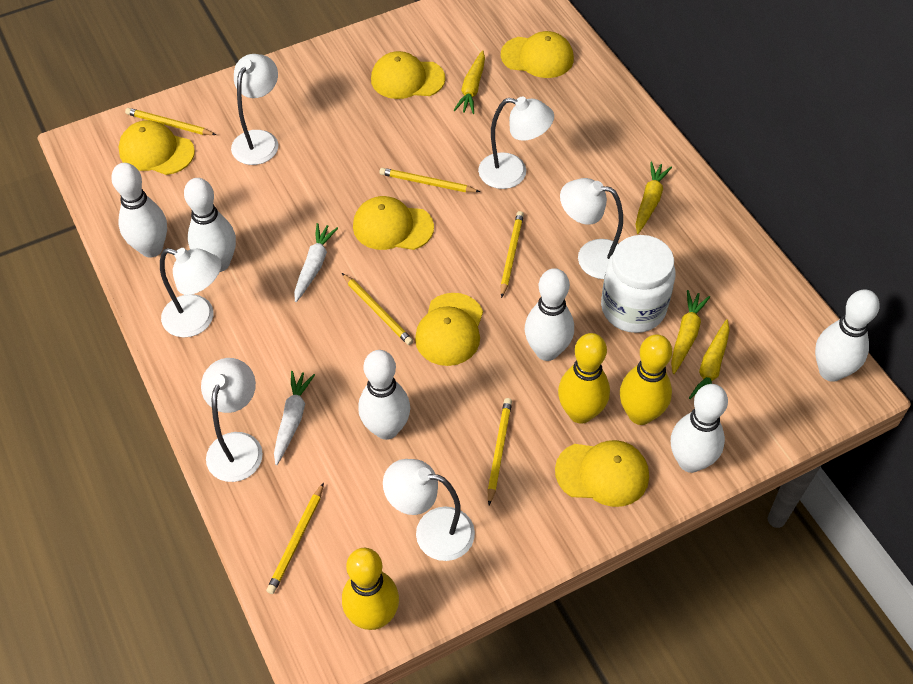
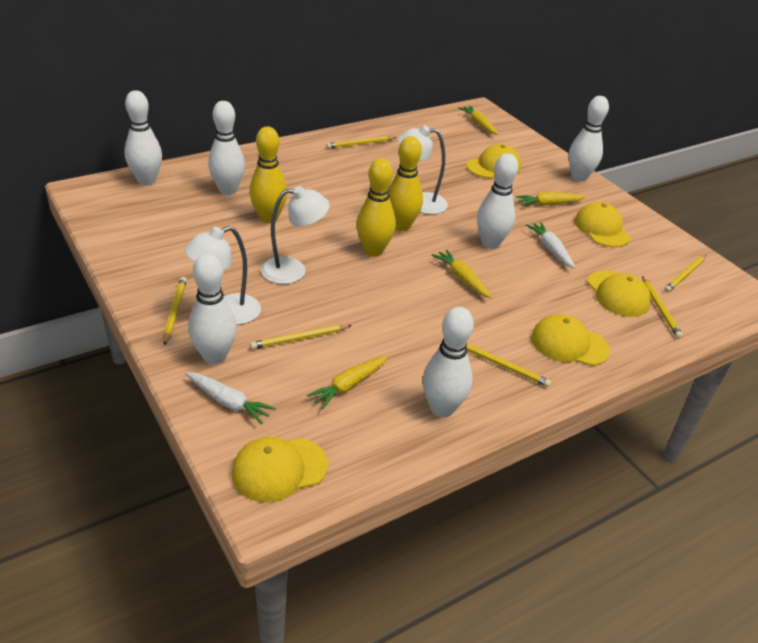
white jar: 1 -> 0
white lamp: 6 -> 3
yellow cap: 6 -> 5

